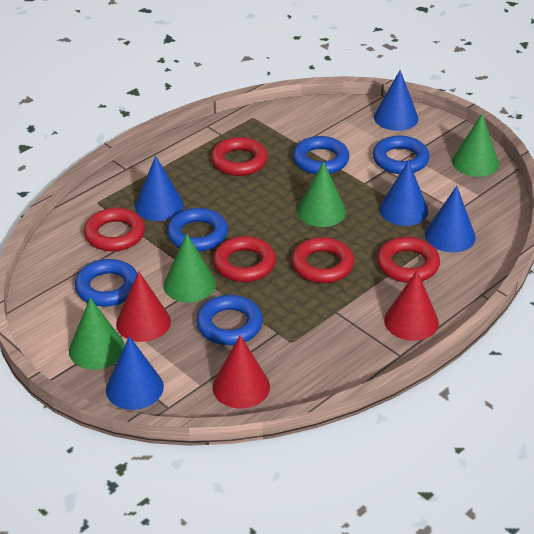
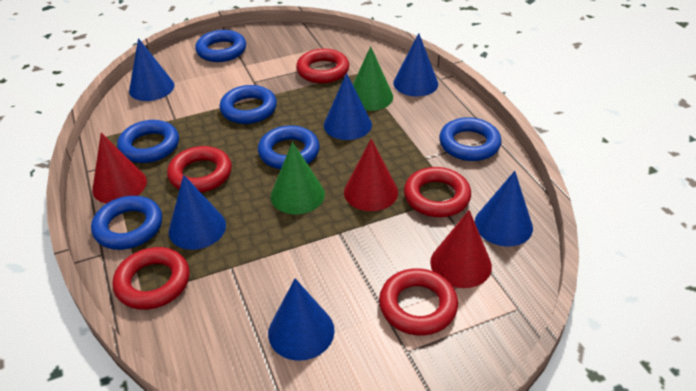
blue cone: 5 -> 6
blue ring: 5 -> 6
green cone: 4 -> 2

